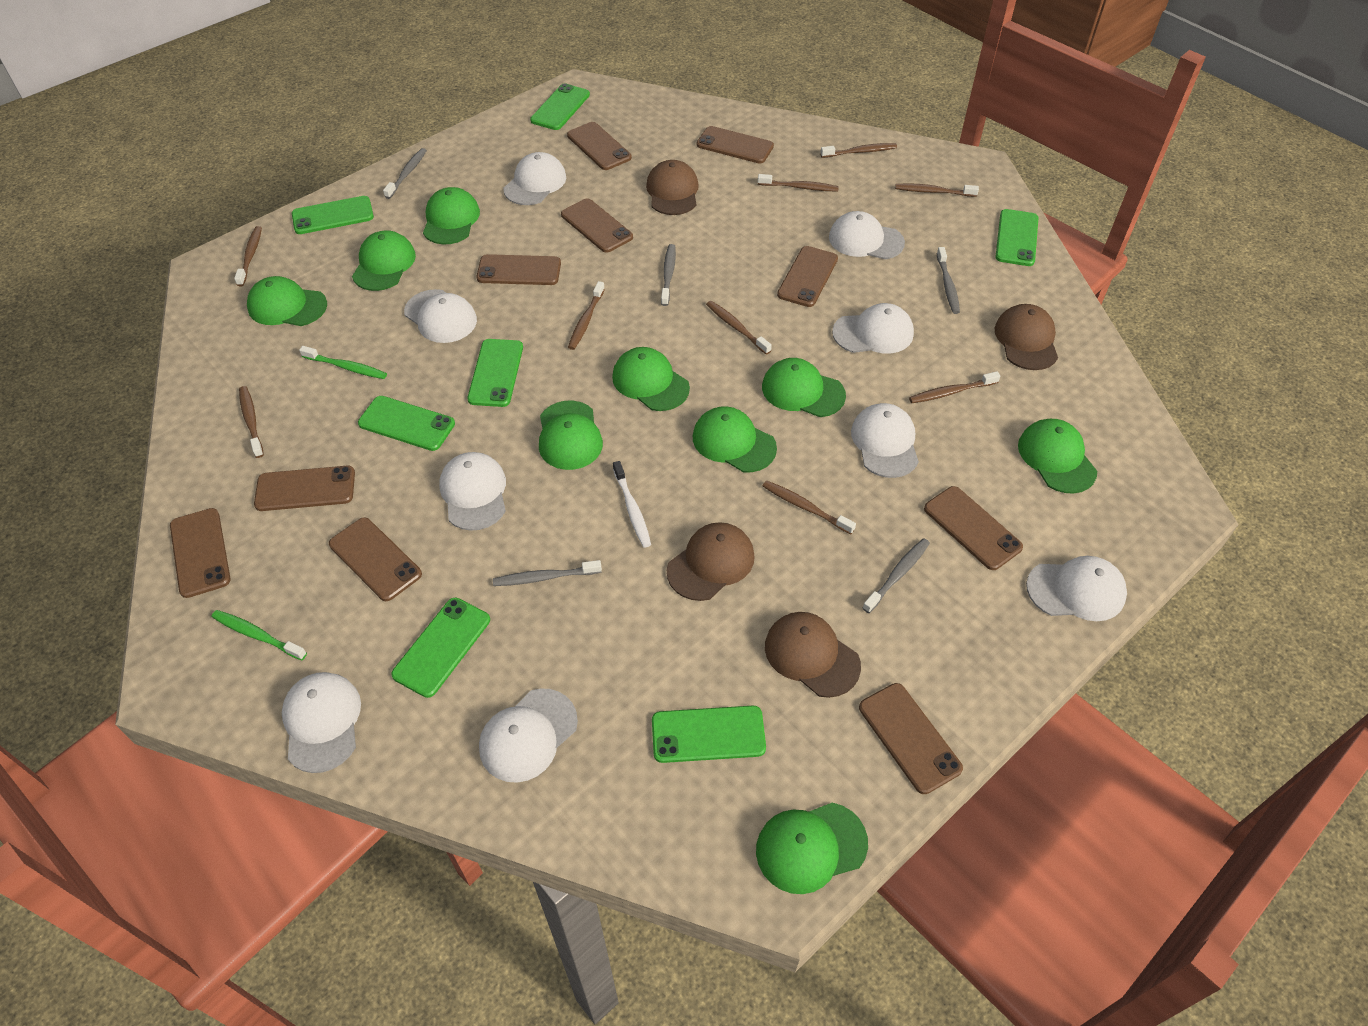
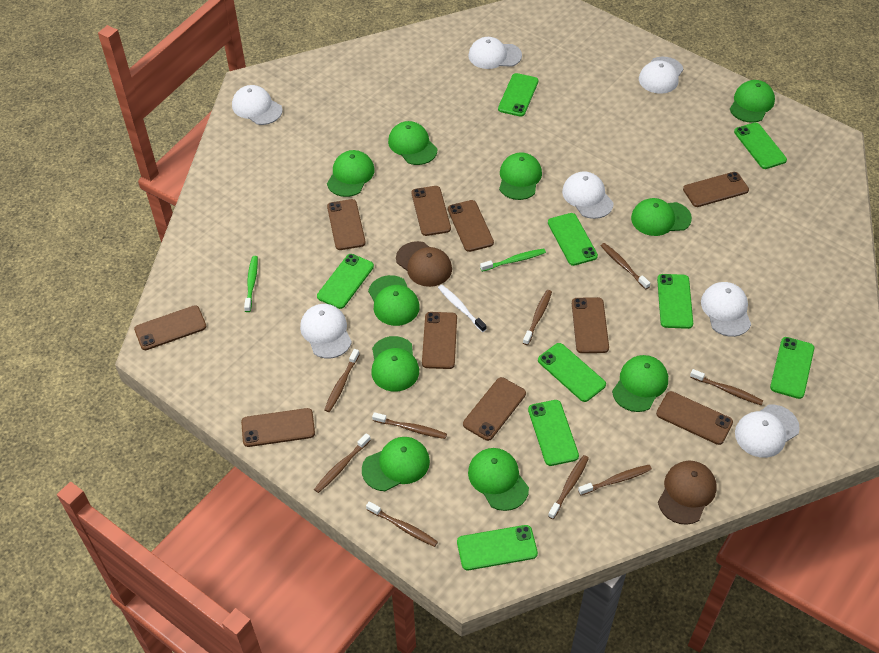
brown cap: 4 -> 2
green cap: 9 -> 10
green phone: 7 -> 9
grey toothbrush: 5 -> 0
white cap: 9 -> 7

